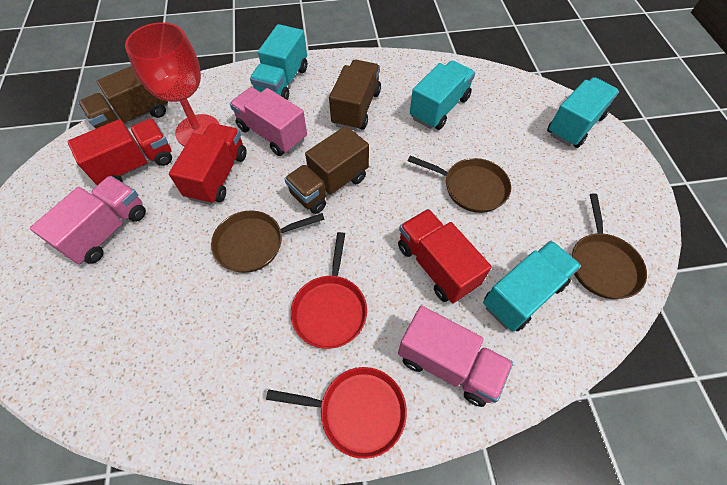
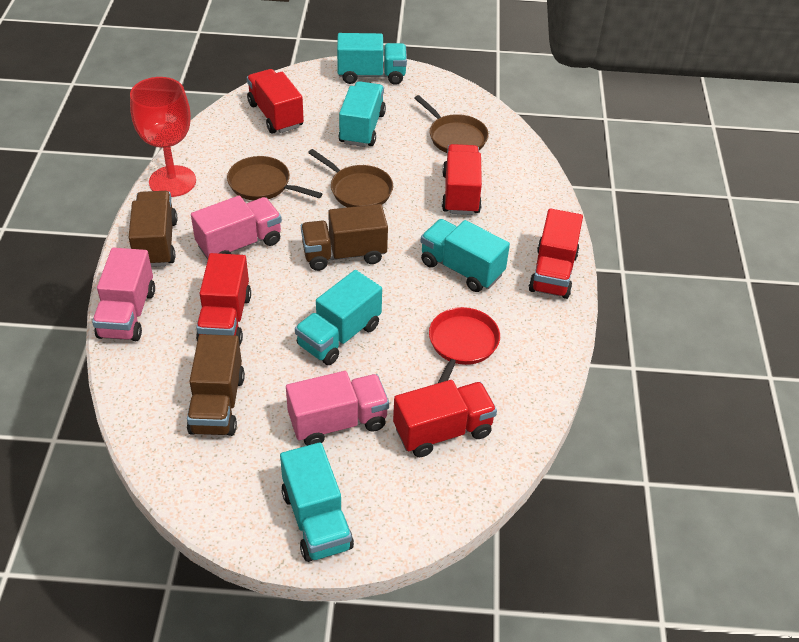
red pan: 2 -> 1
red truck: 3 -> 5
turquoise truck: 4 -> 5

